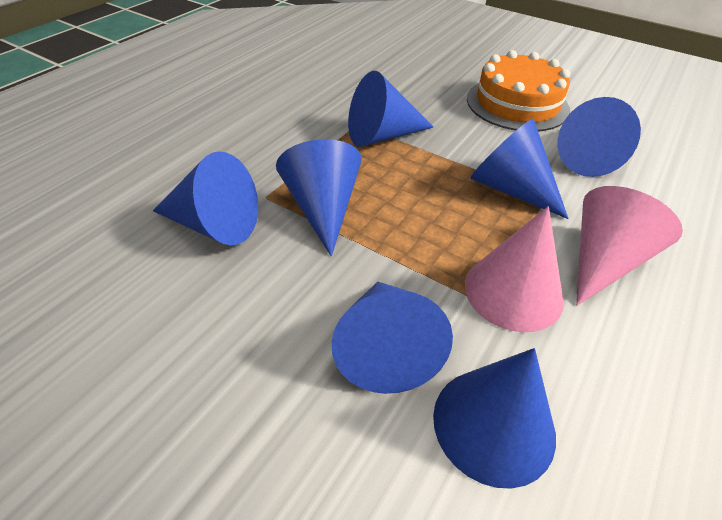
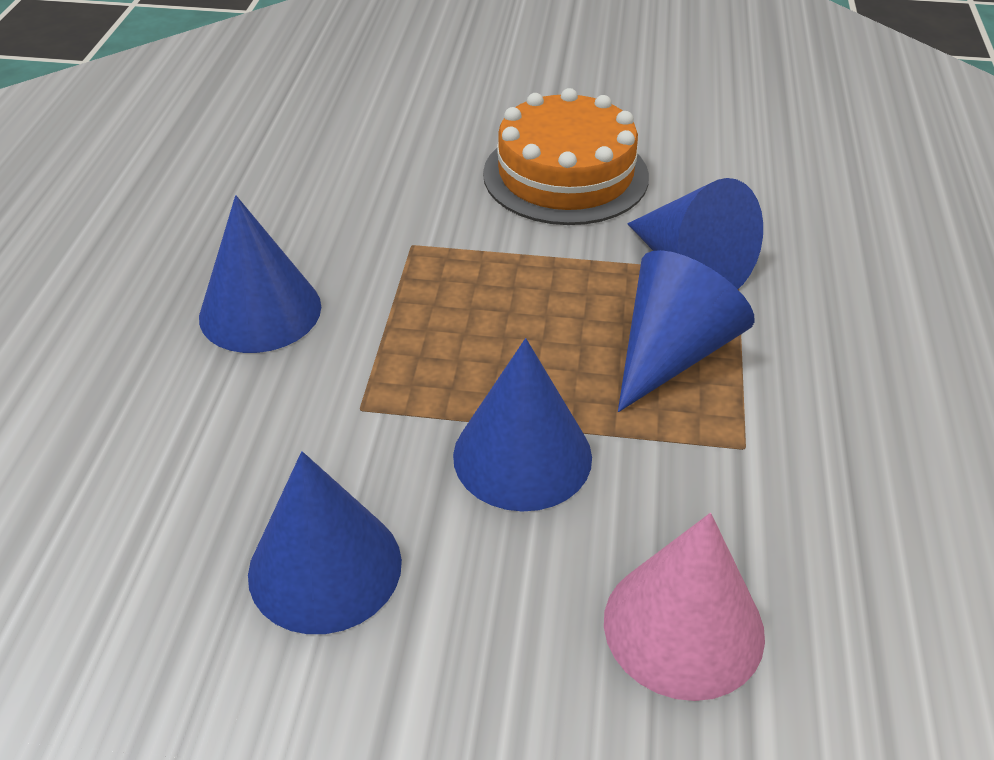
blue cone: 7 -> 5
pink cone: 2 -> 1

